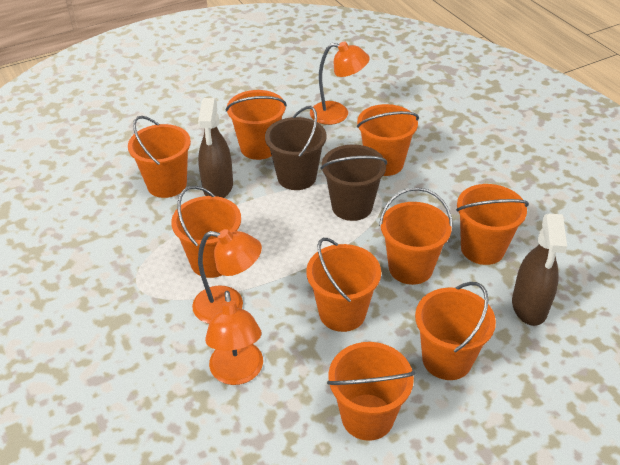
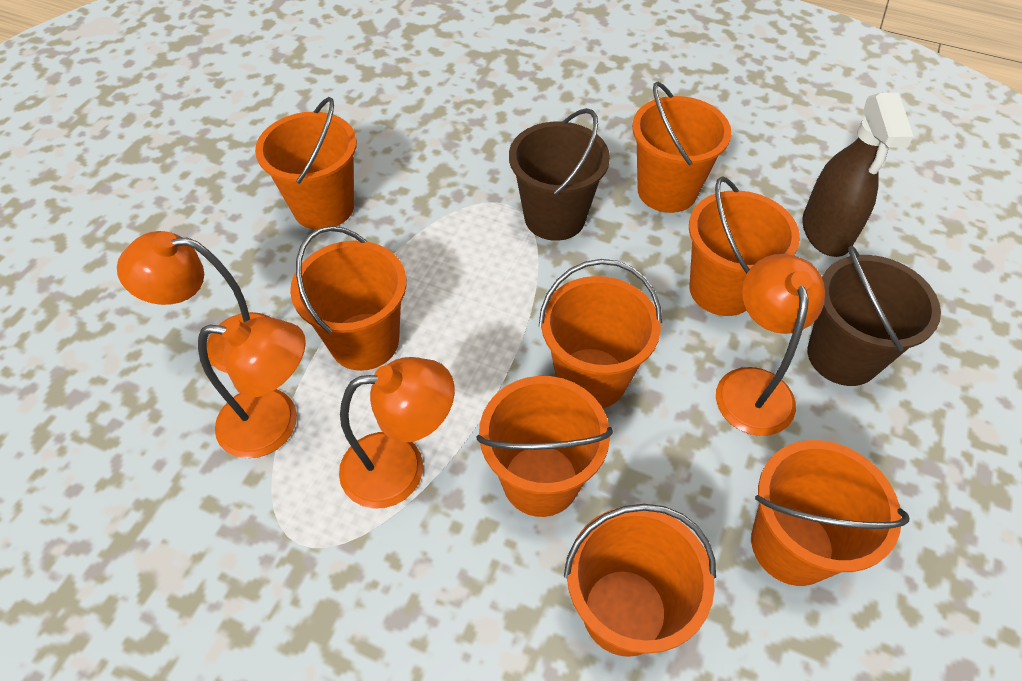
brown spray bottle: 2 -> 1
orange bucket: 9 -> 8
orange lamp: 3 -> 4

